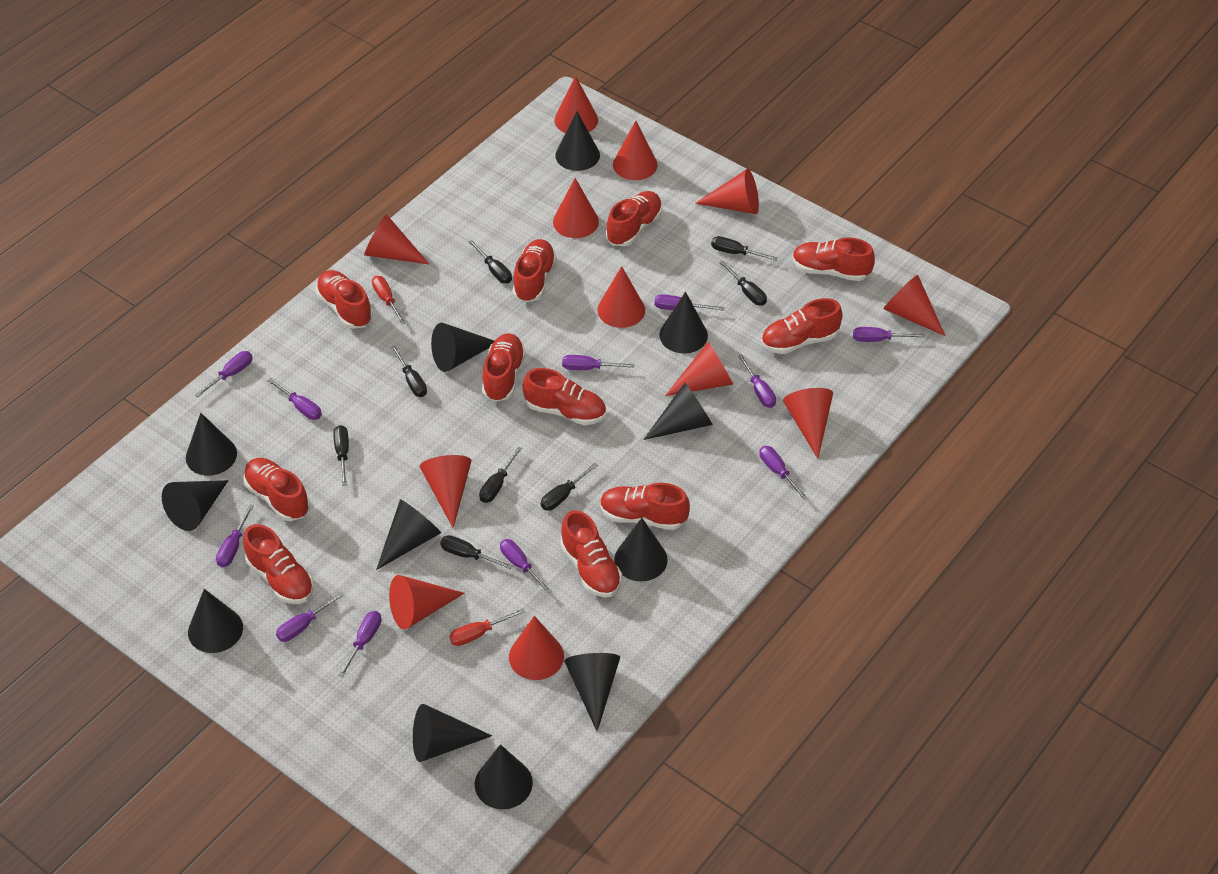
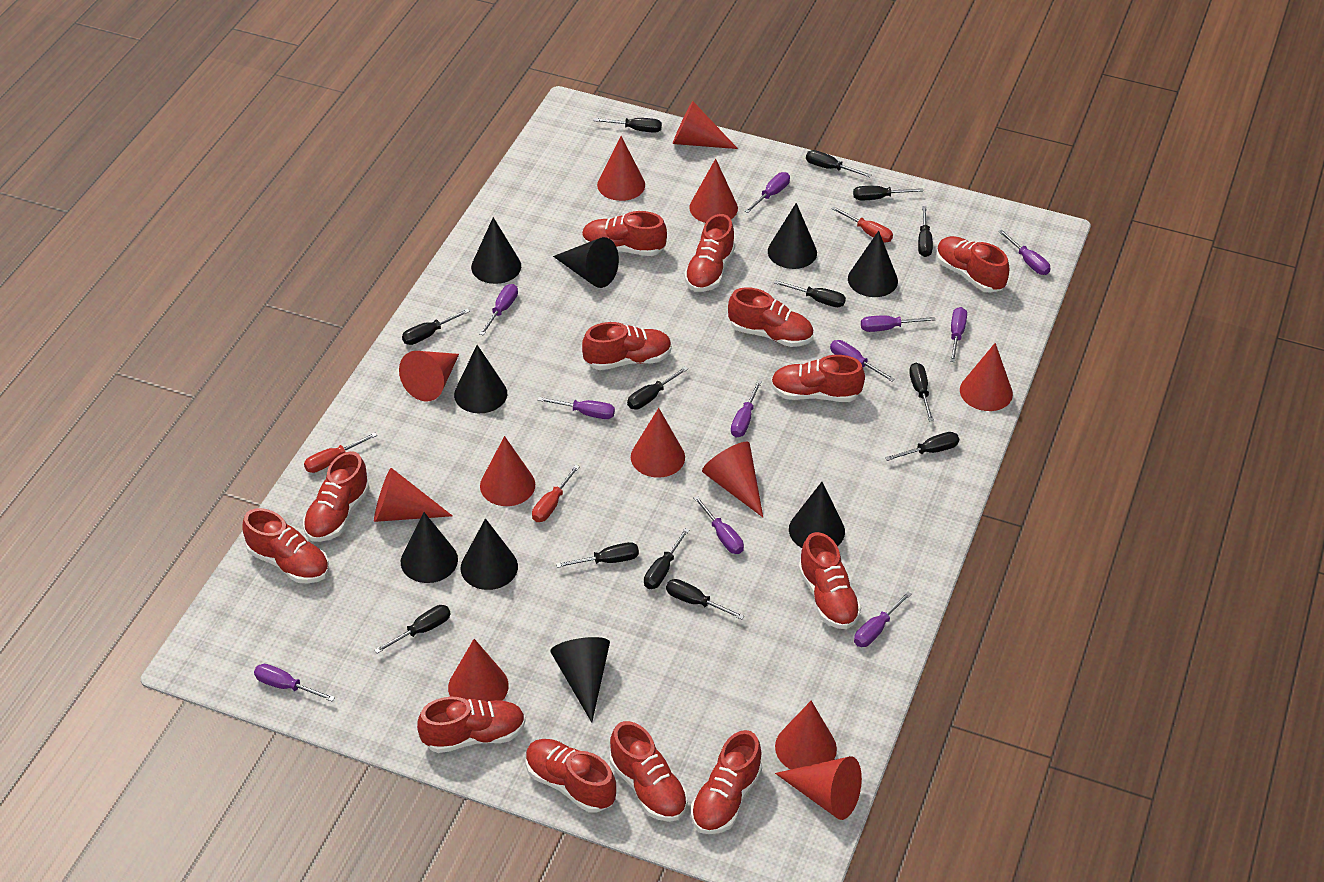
black cone: 12 -> 9
black screwdriver: 8 -> 13
red screwdriver: 2 -> 3
red shoe: 11 -> 13

